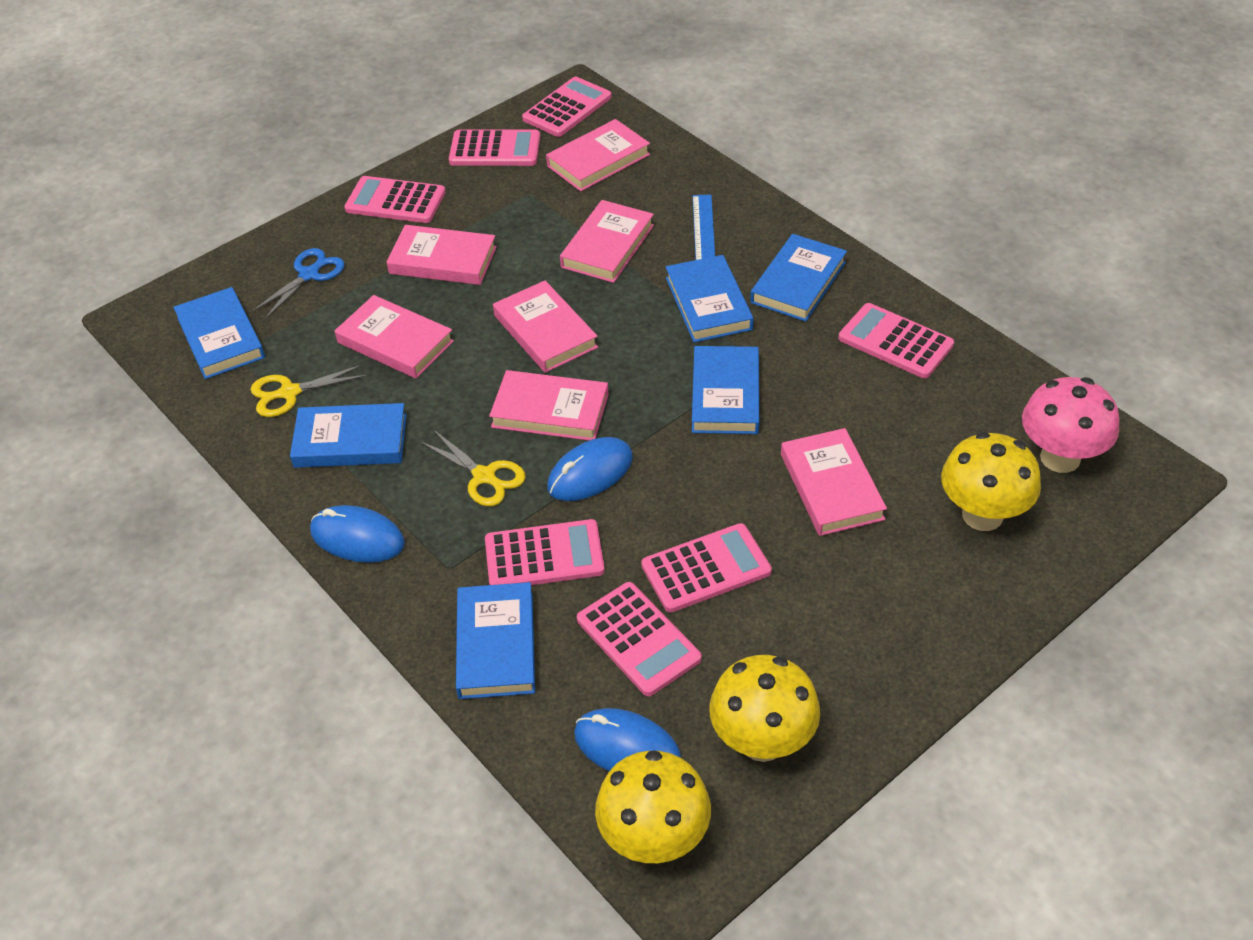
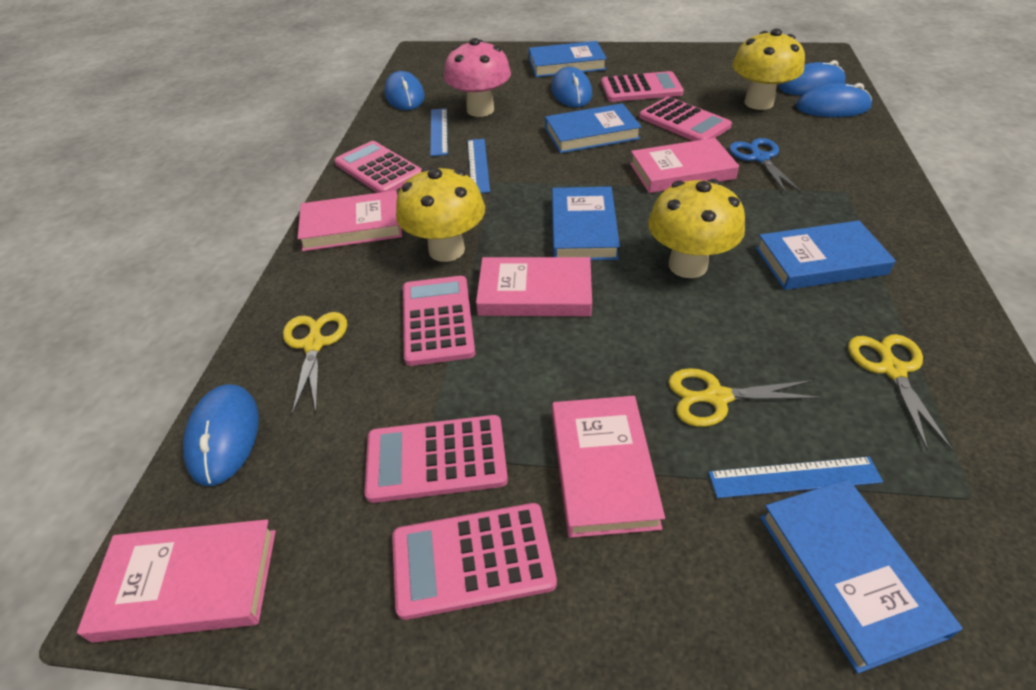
blue book: 6 -> 5
blue mouse: 3 -> 5
blue ruler: 1 -> 3
pink book: 7 -> 5
pink calculator: 7 -> 6
yellow scissors: 2 -> 3

